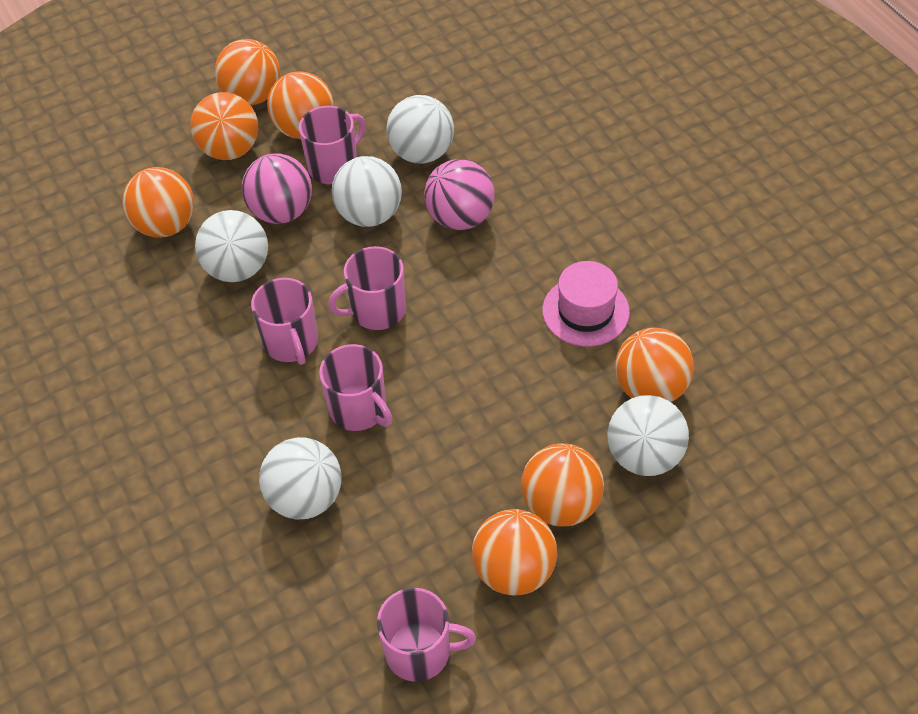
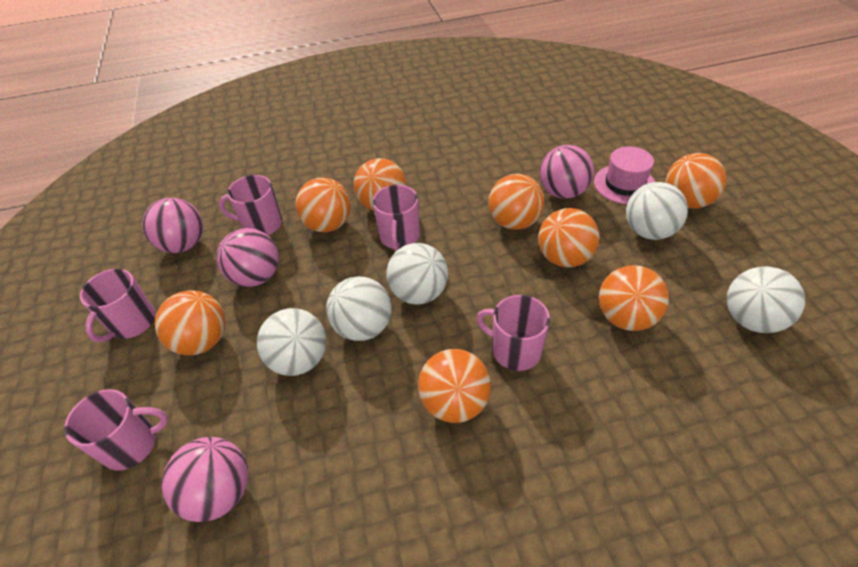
orange ball: 7 -> 8
pink ball: 2 -> 4

